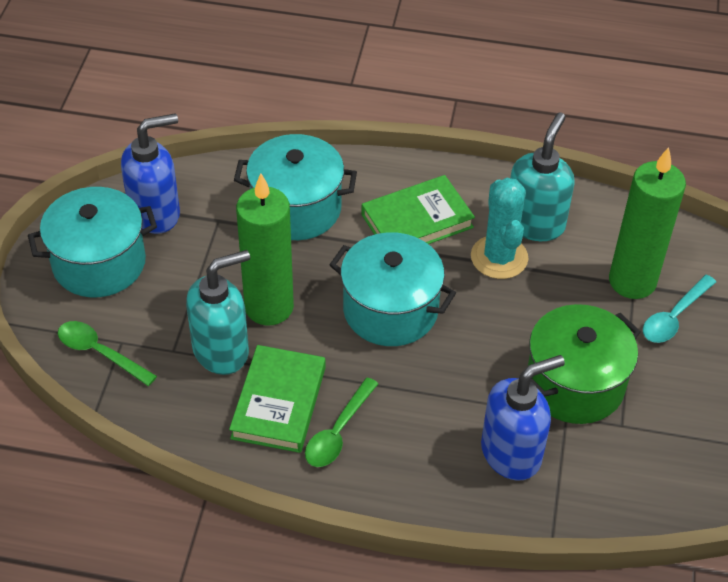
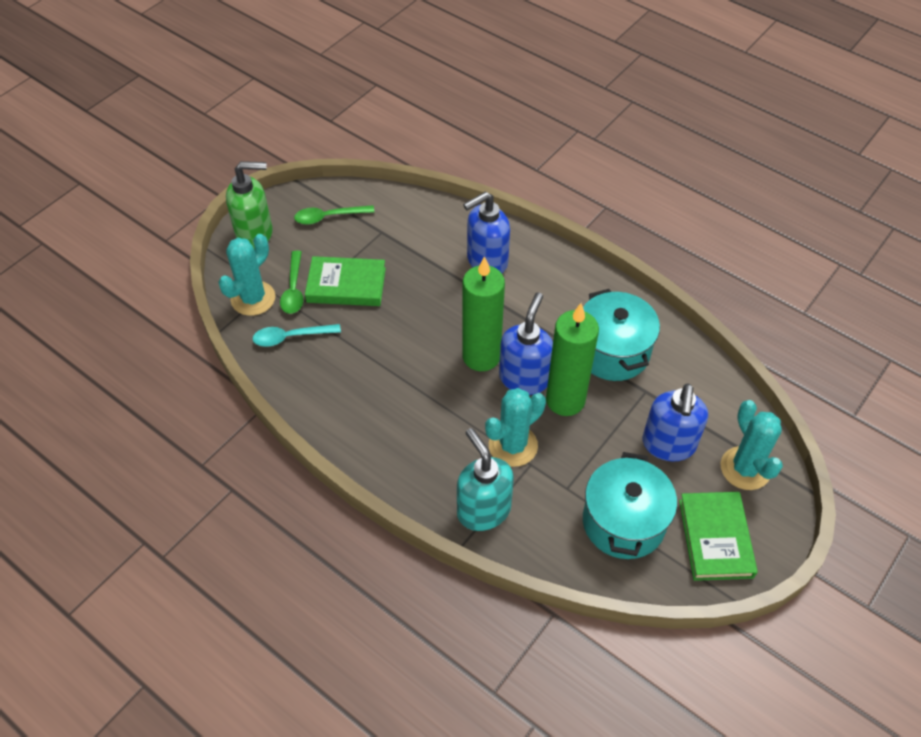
blue soap dispenser: 2 -> 3
green pot: 1 -> 0
green soap dispenser: 0 -> 1
turquoise cactus: 1 -> 3
turquoise pot: 3 -> 2
turquoise soap dispenser: 2 -> 1

